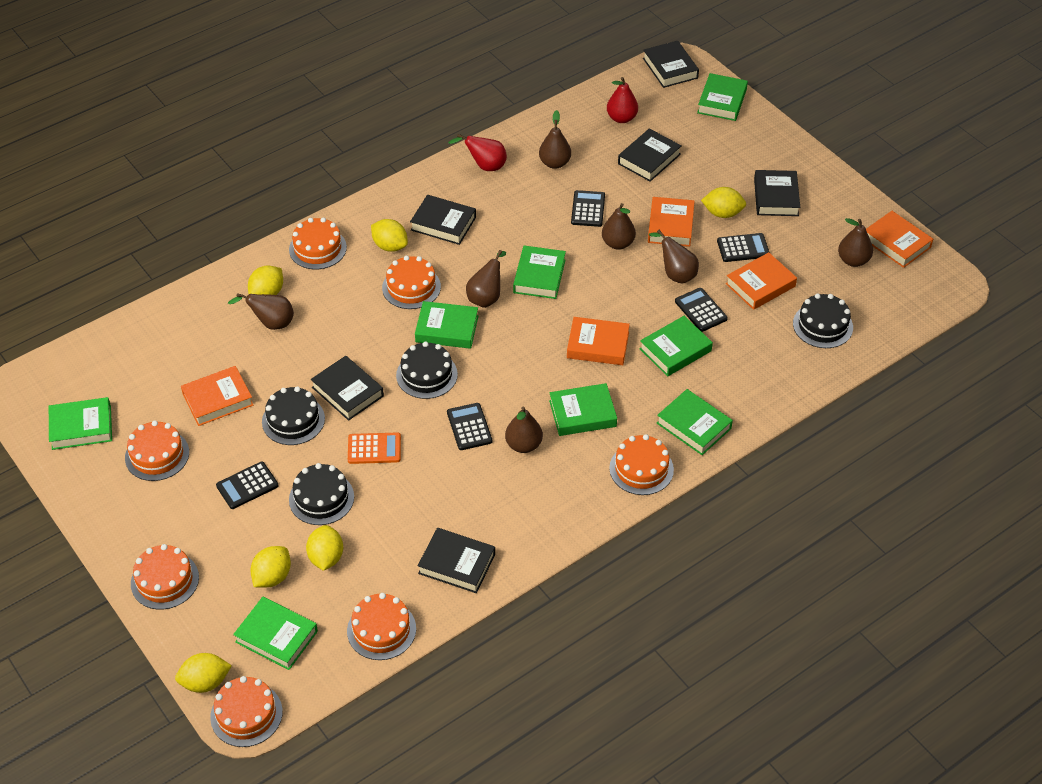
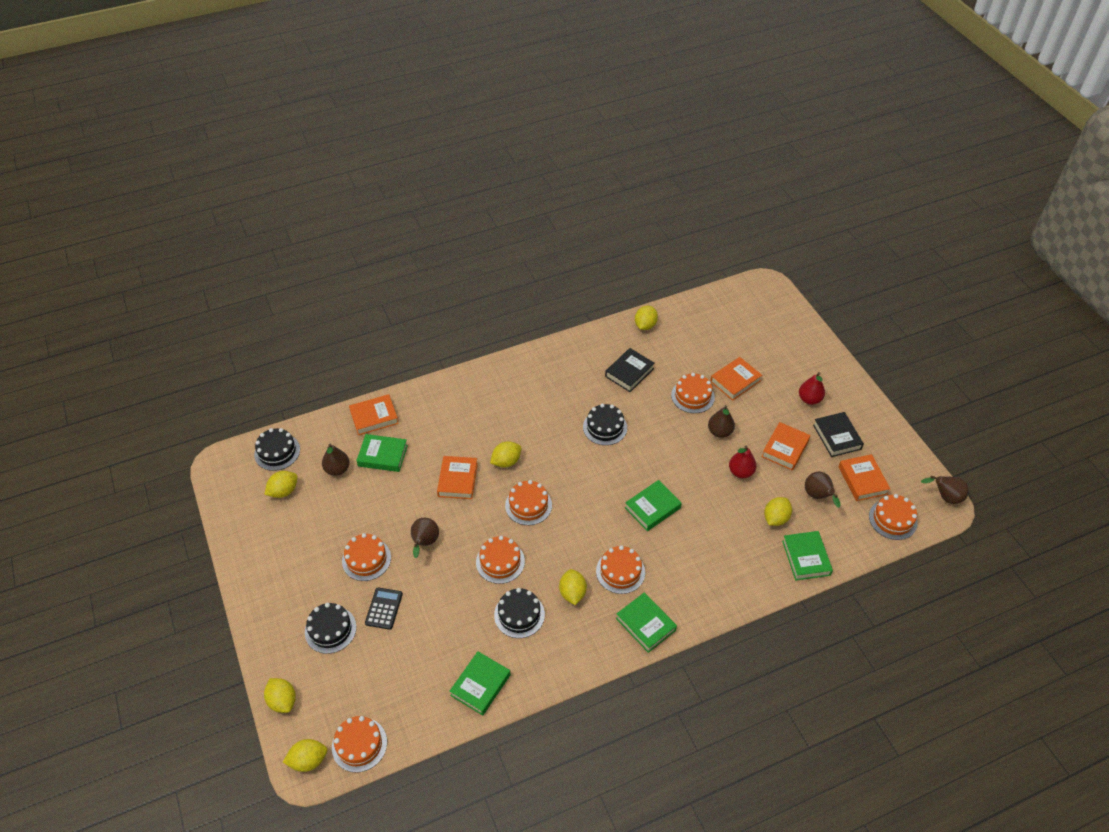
black book: 6 -> 2
black calculator: 5 -> 1
brown pear: 7 -> 5
green book: 8 -> 5
orange calculator: 1 -> 0
yellow lemon: 6 -> 7

